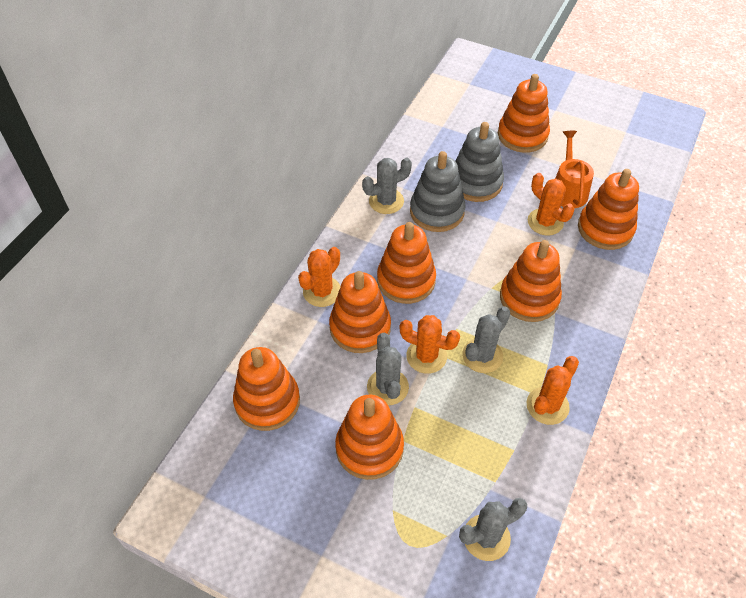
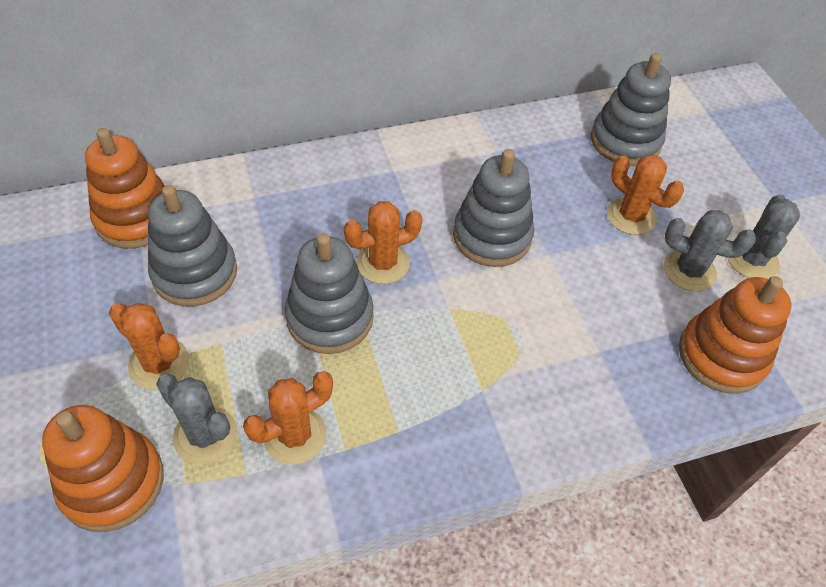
grey cactus: 4 -> 3
grey stacking toy: 2 -> 4
orange stacking toy: 7 -> 3
orange watering can: 1 -> 0

